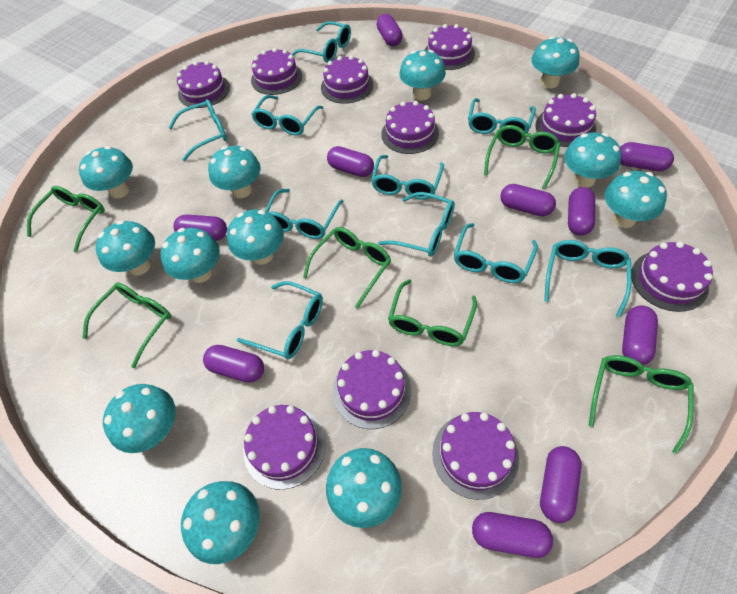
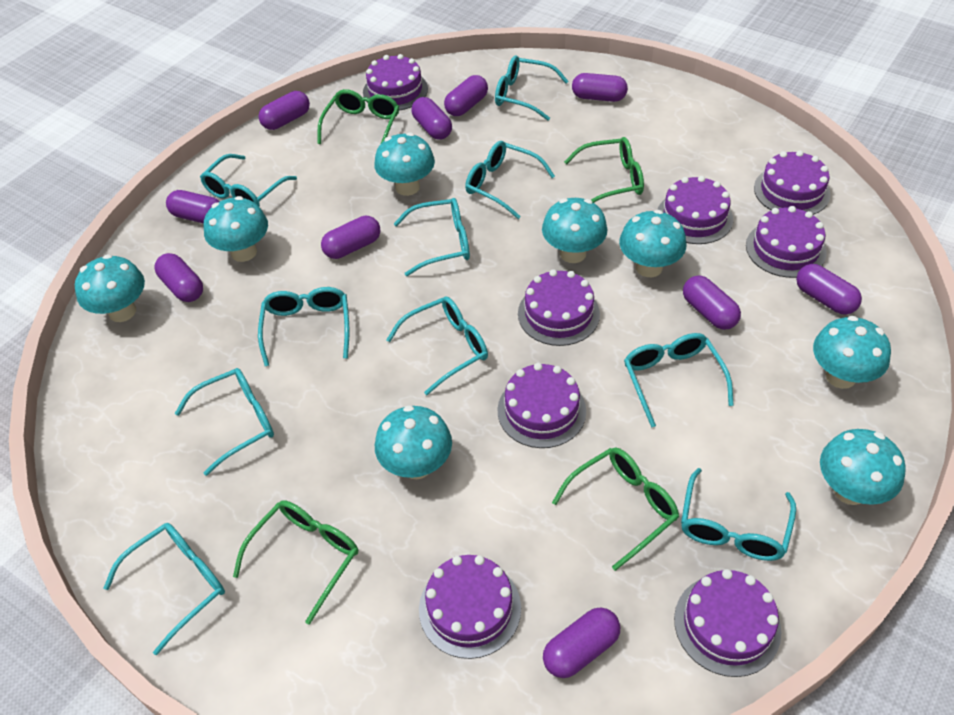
green glasses: 6 -> 4
purple cake: 10 -> 8
turquoise mushroom: 12 -> 8

